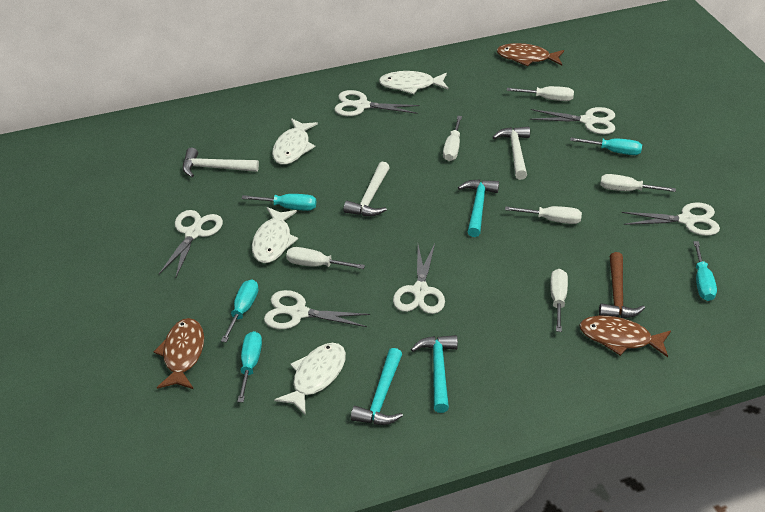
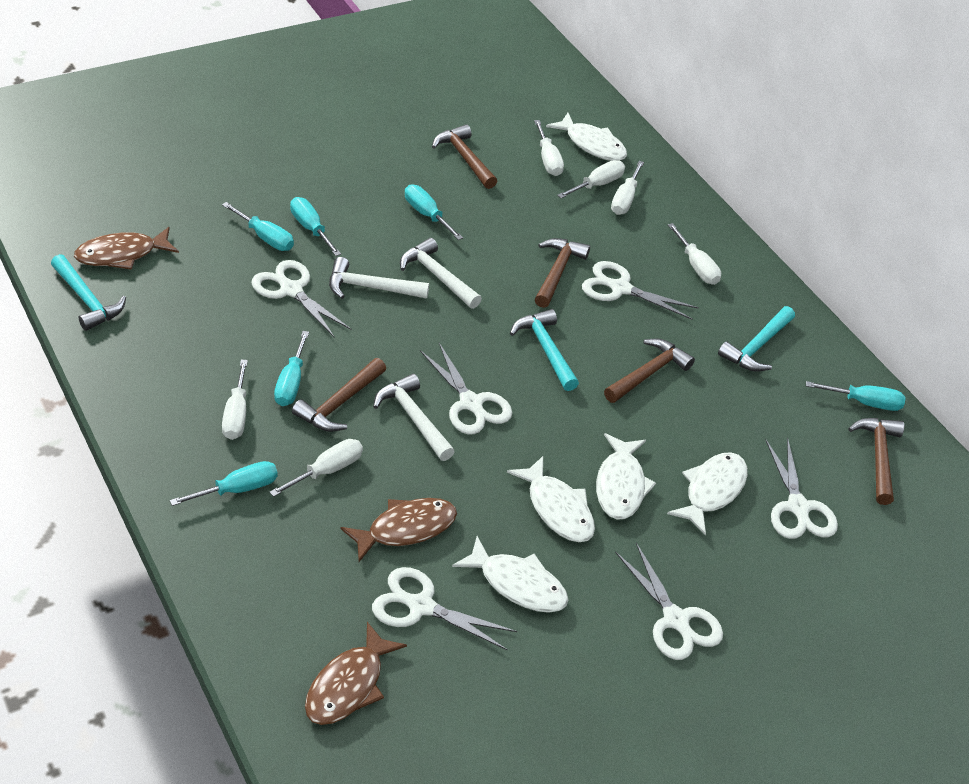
brown hammer: 1 -> 5
turquoise screwdriver: 5 -> 6
white fish: 4 -> 5

